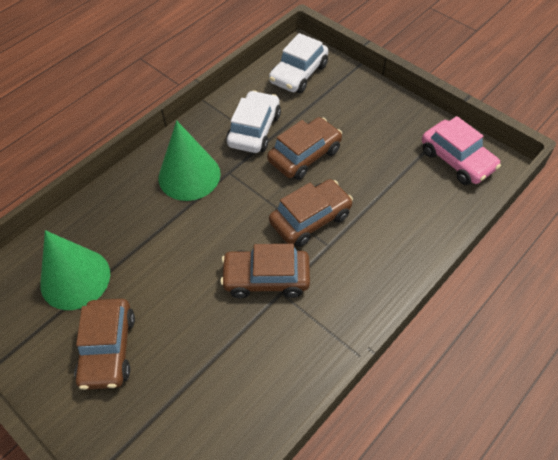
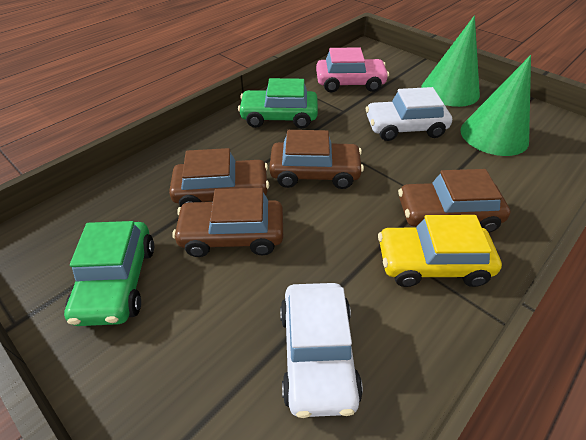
green car: 0 -> 2
yellow car: 0 -> 1

